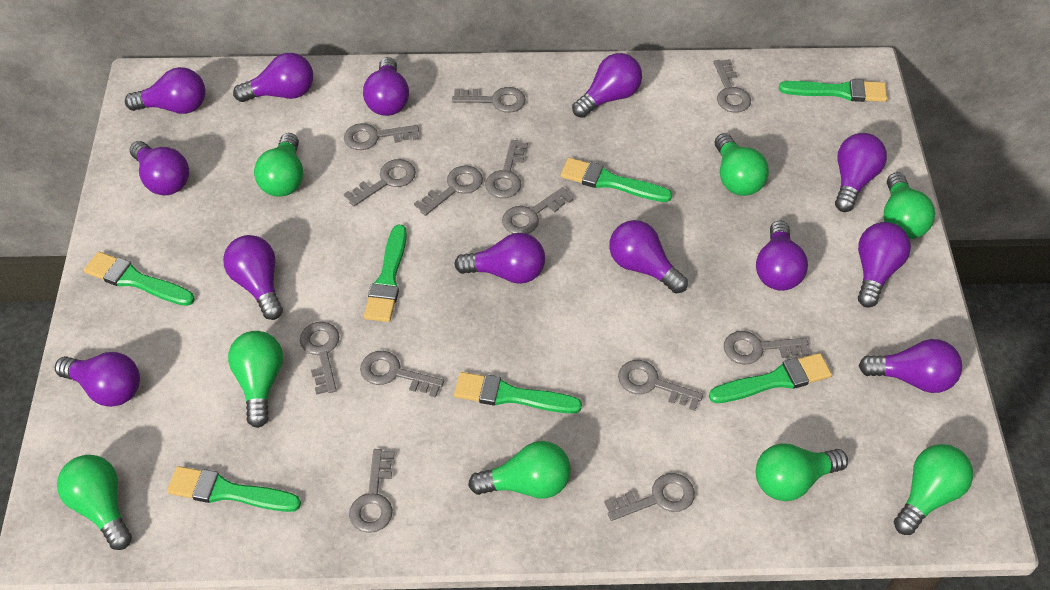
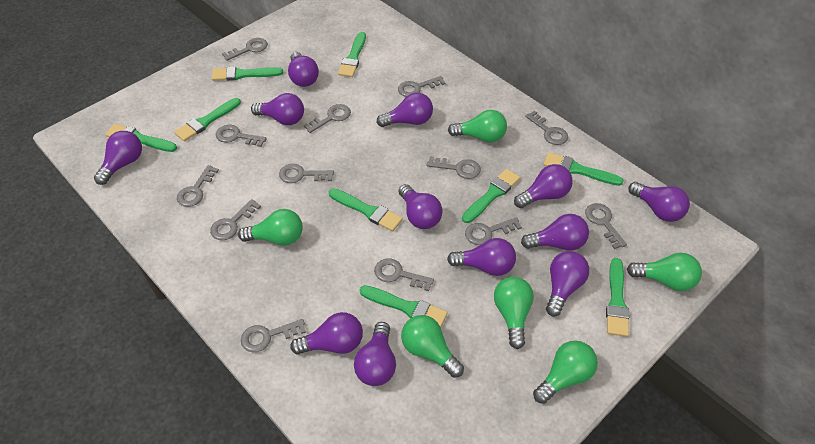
green brush: 7 -> 9
green light bulb: 8 -> 6
purple light bulb: 13 -> 12

